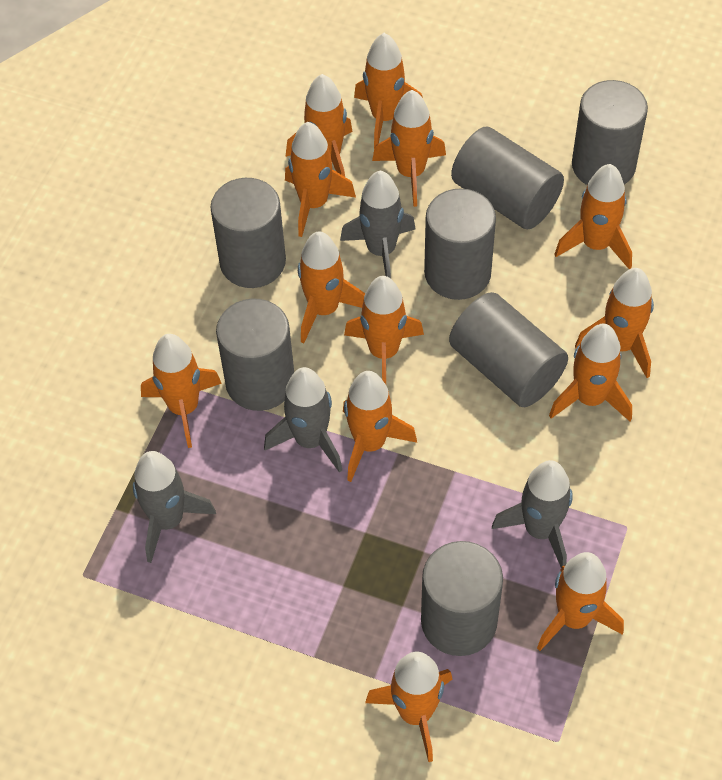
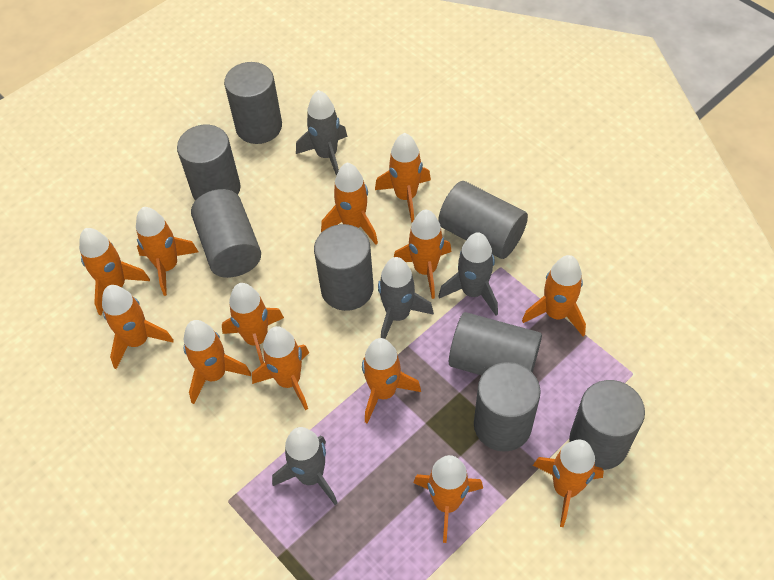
grey cylinder: 7 -> 8

